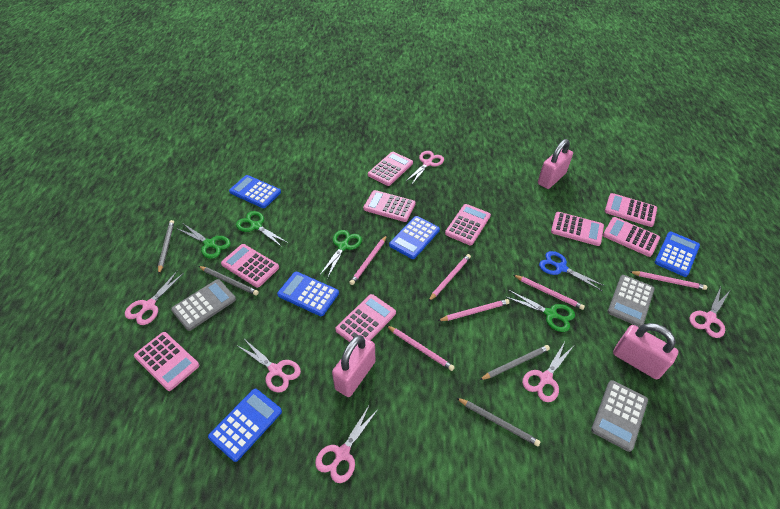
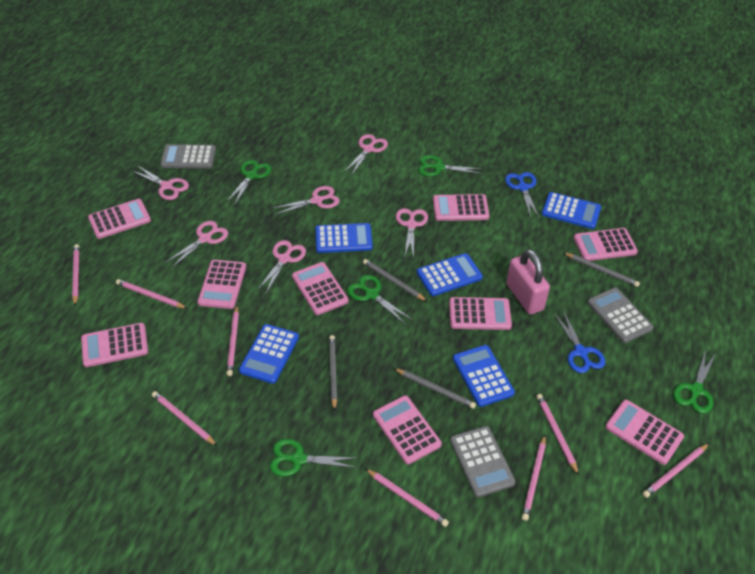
blue scissors: 1 -> 2
green scissors: 4 -> 5
pink padlock: 3 -> 1
pink pencil: 6 -> 8

